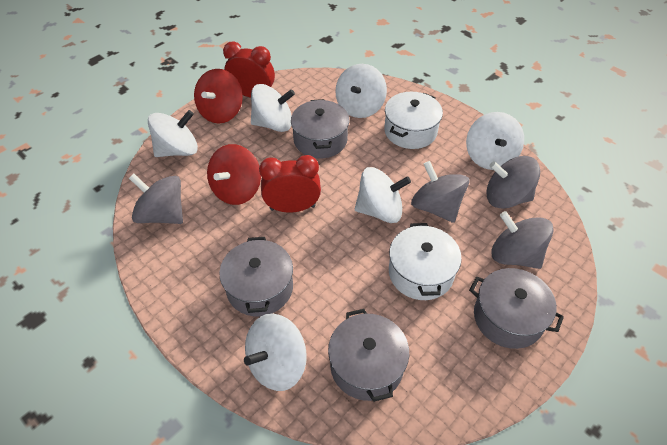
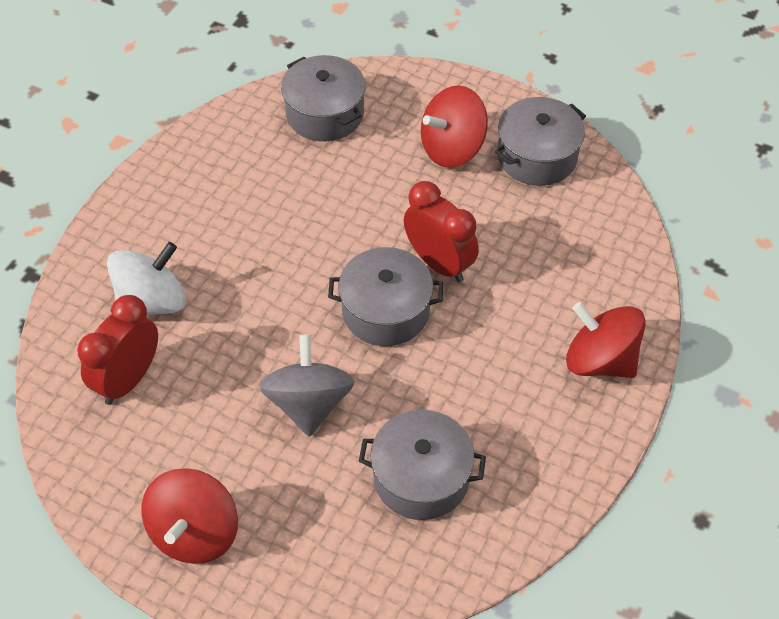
grey spinning top: 4 -> 1
red spinning top: 2 -> 3
white pot: 2 -> 0
white spinning top: 6 -> 1

